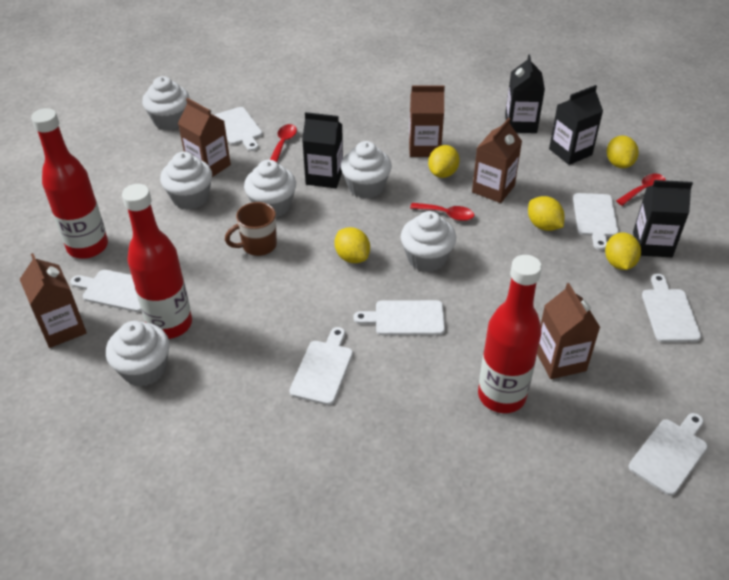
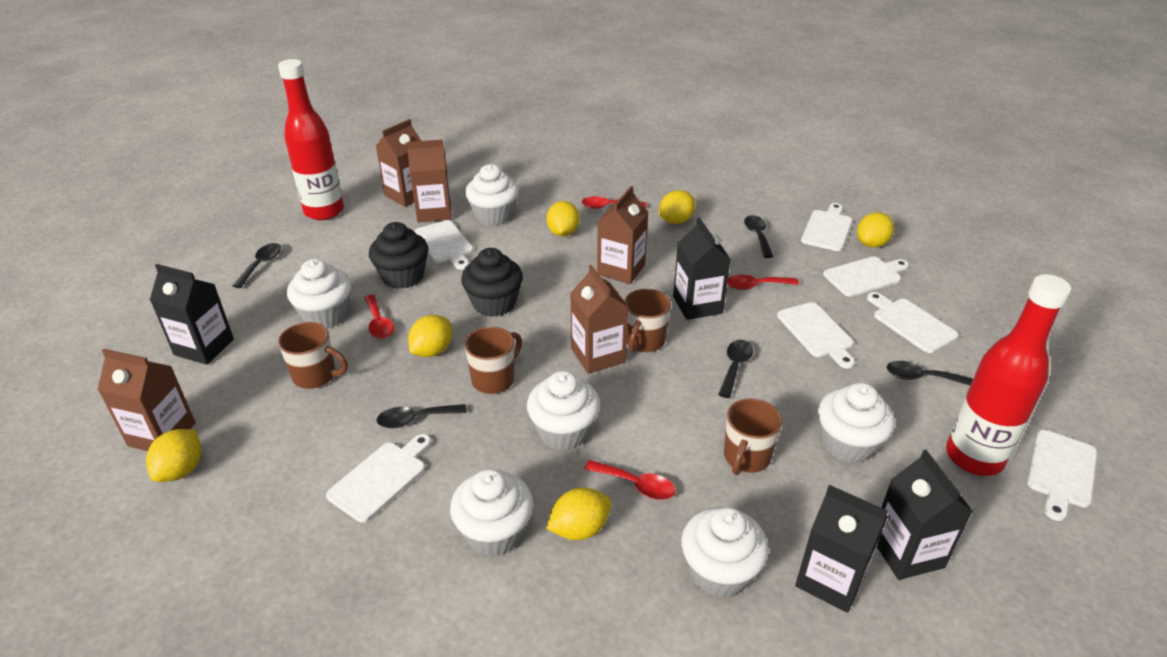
black cupcake: 0 -> 2
black spoon: 0 -> 5
brown mug: 1 -> 4
red bottle: 3 -> 2
red spoon: 3 -> 4
yellow lemon: 5 -> 6

